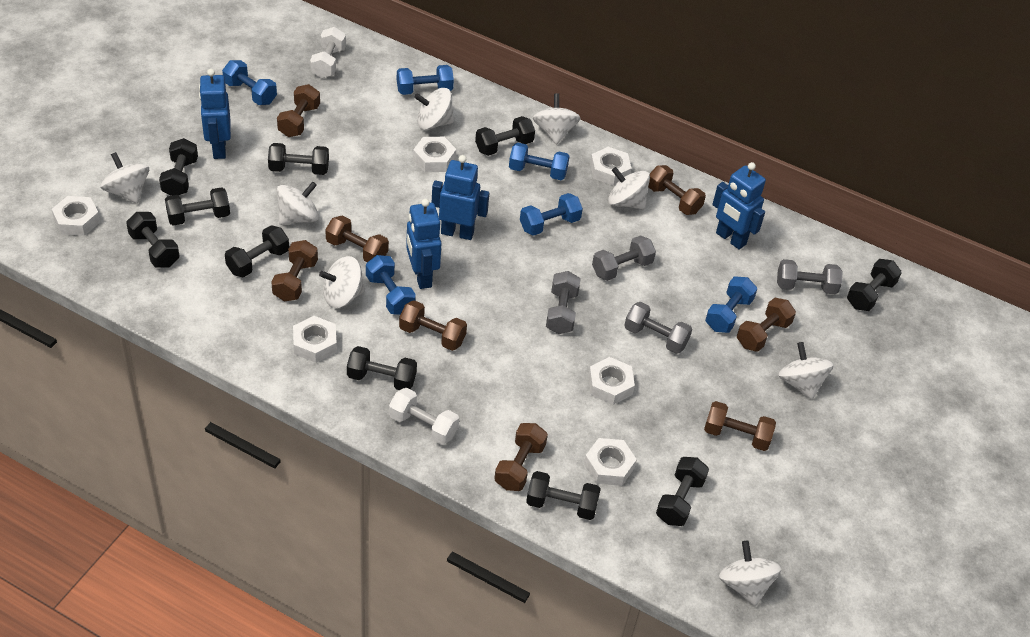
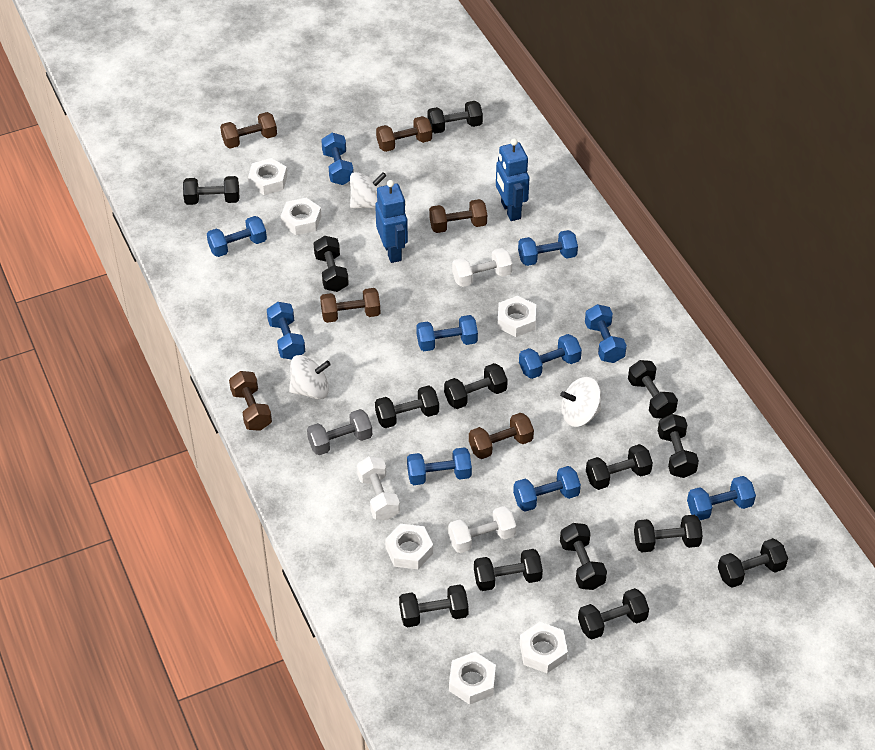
black dumbbell: 10 -> 14
blue dumbbell: 6 -> 10
blue robot: 4 -> 2
brown dumbbell: 8 -> 6
grey dumbbell: 4 -> 1
white dumbbell: 2 -> 3
white spinning top: 8 -> 3

